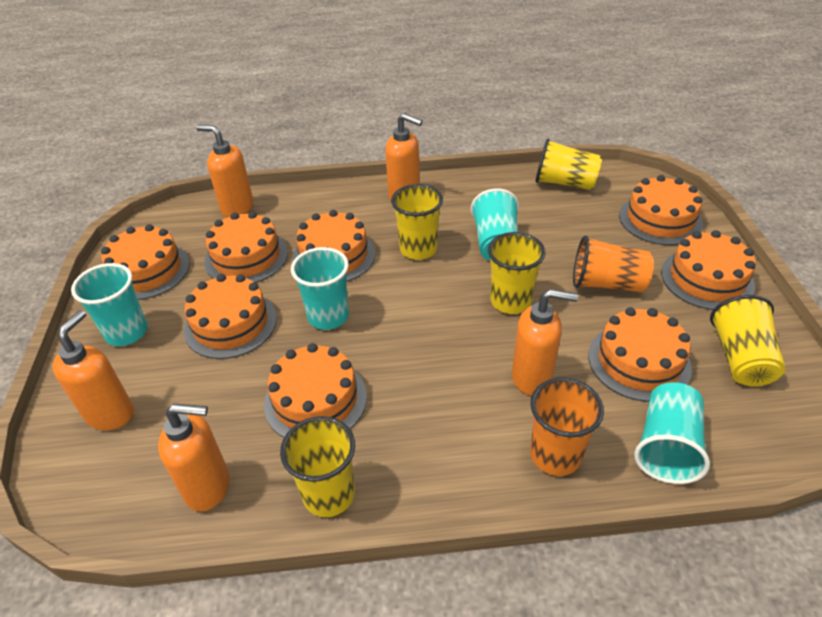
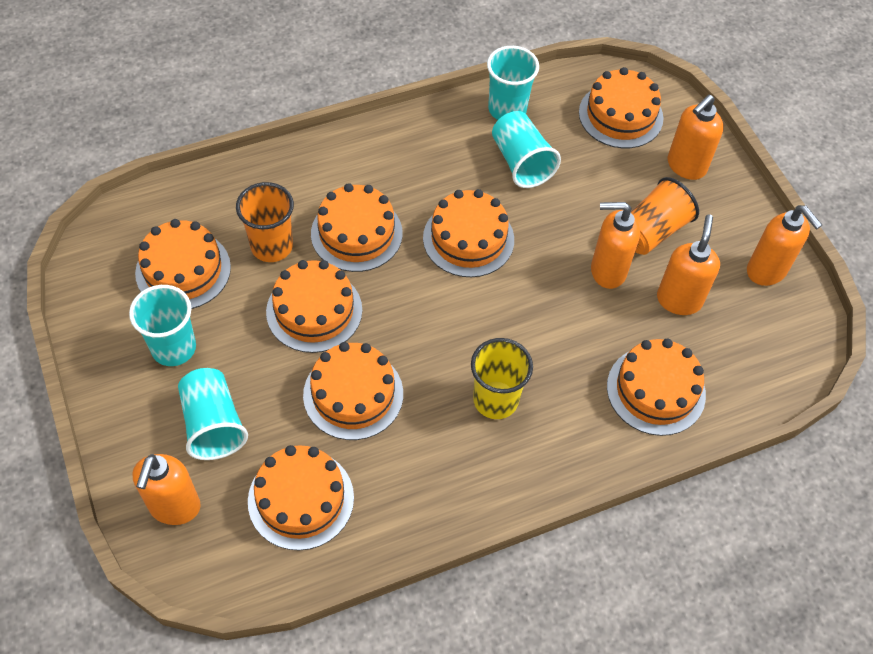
yellow cup: 5 -> 1

